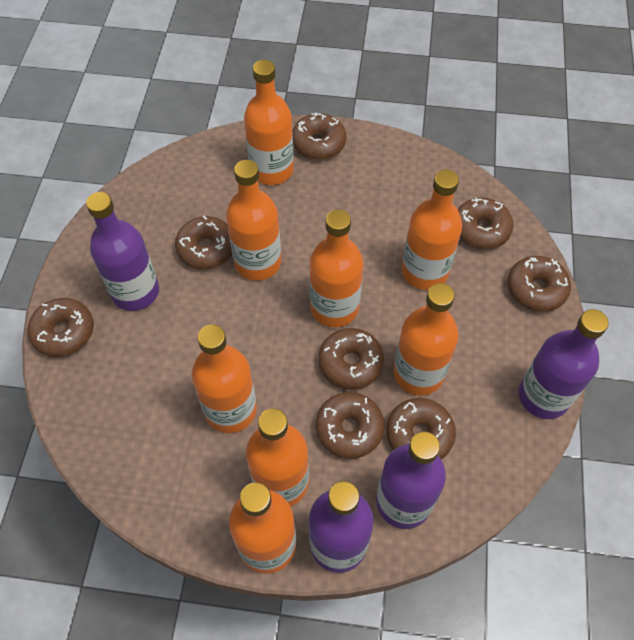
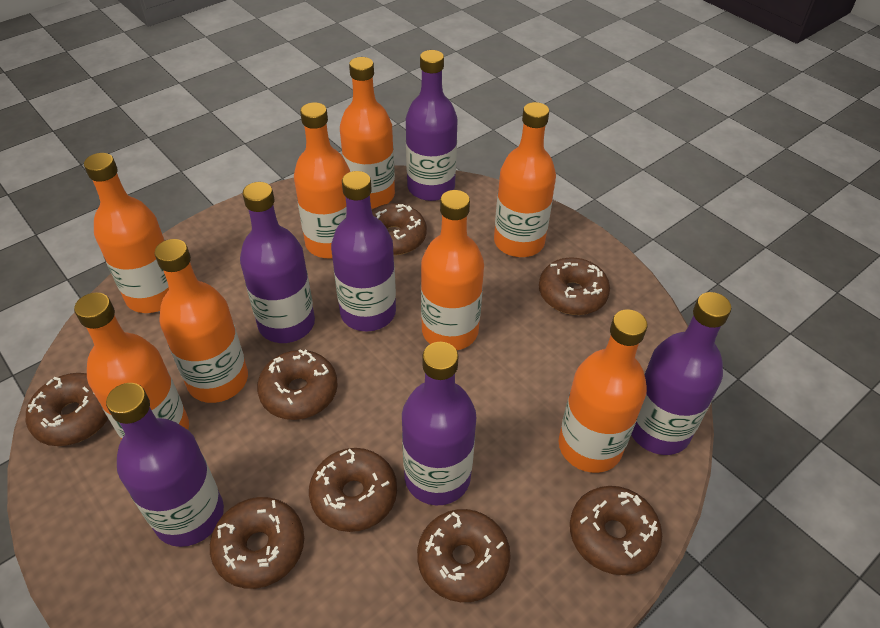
purple bottle: 4 -> 6

